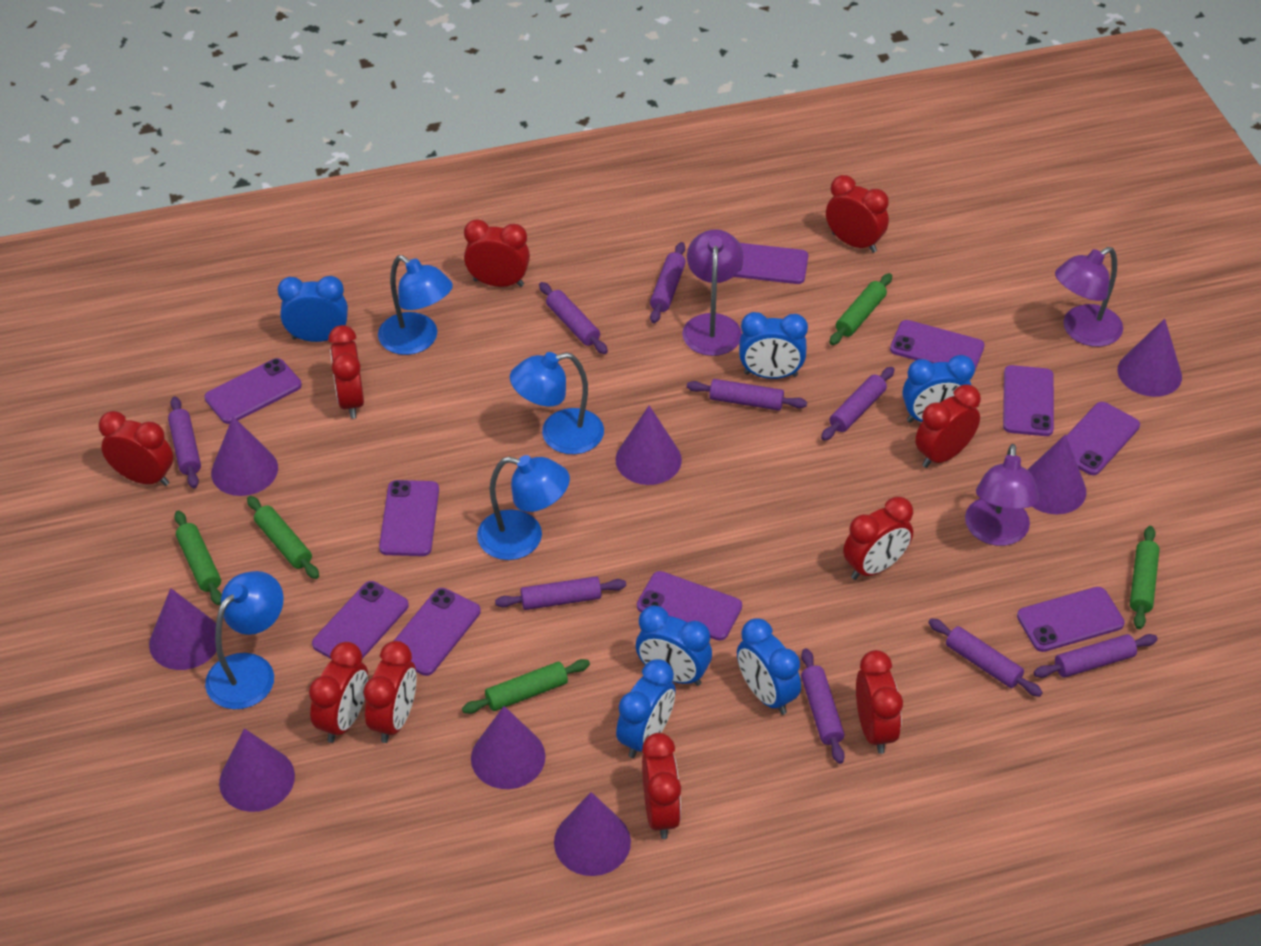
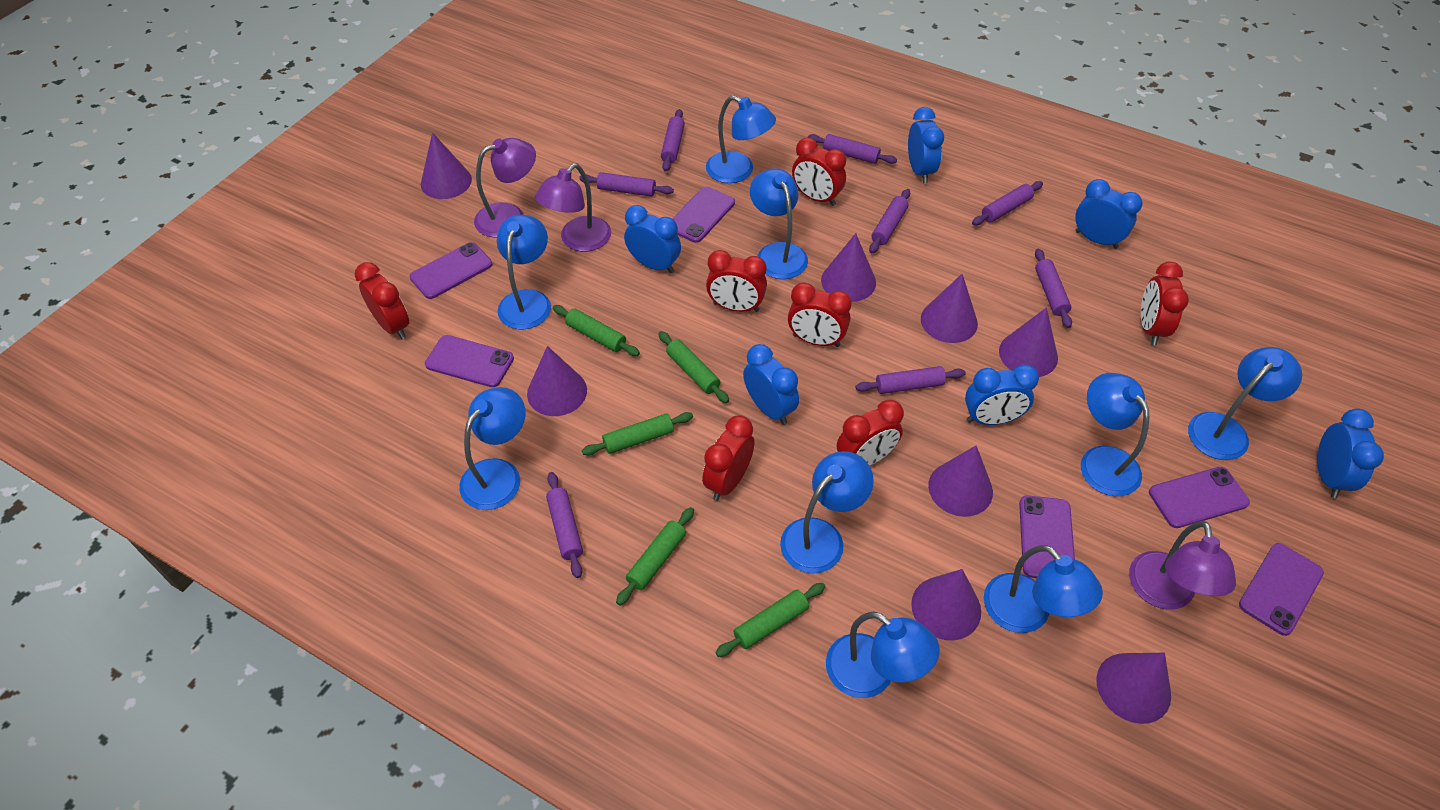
blue lamp: 4 -> 9
purple phone: 10 -> 6
purple rolling pin: 9 -> 8
red clock: 10 -> 7

